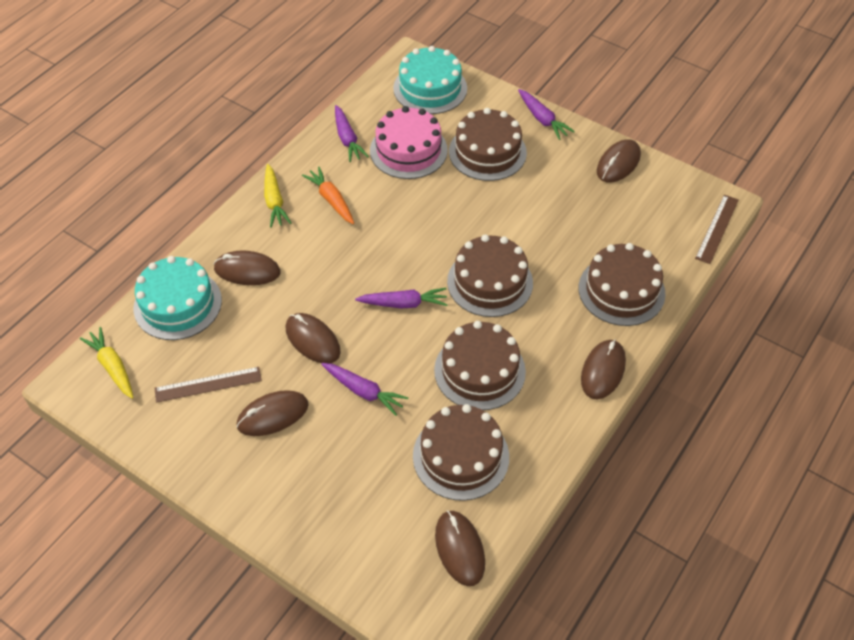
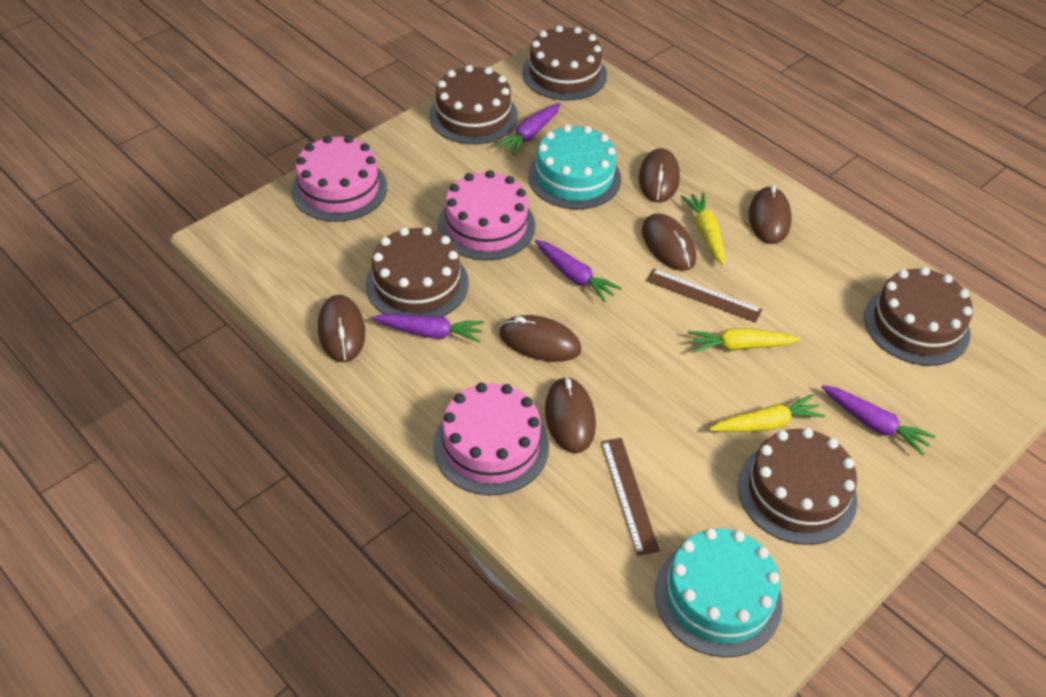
orange carrot: 1 -> 0
pink cake: 1 -> 3
yellow carrot: 2 -> 3

